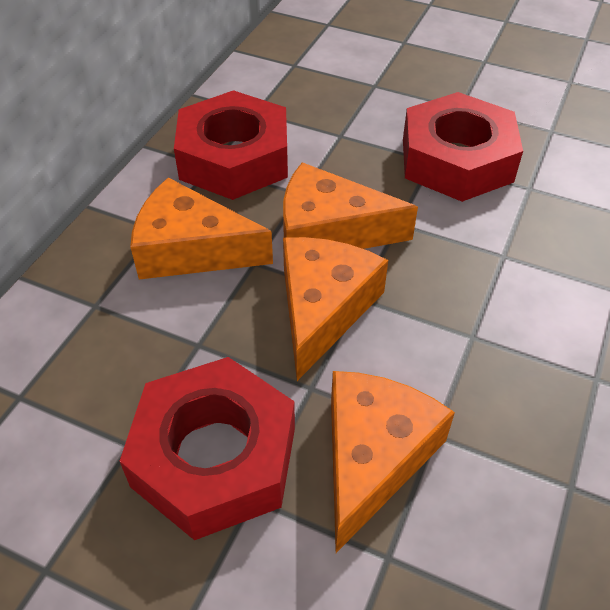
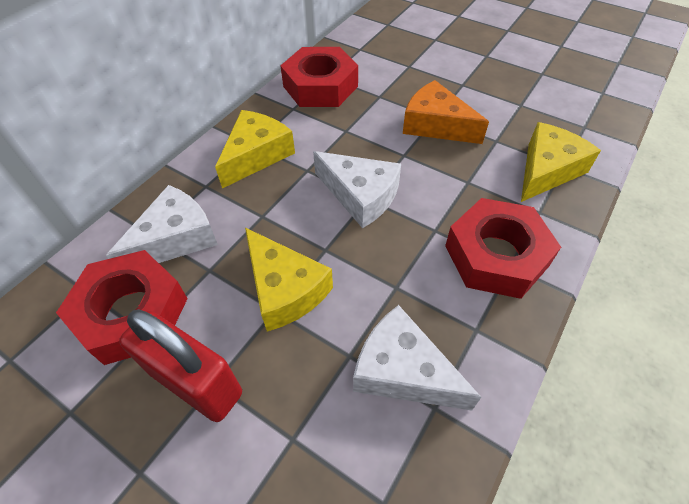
orange cheese: 4 -> 1
red padlock: 0 -> 1
white cheese: 0 -> 3
yellow cheese: 0 -> 3

